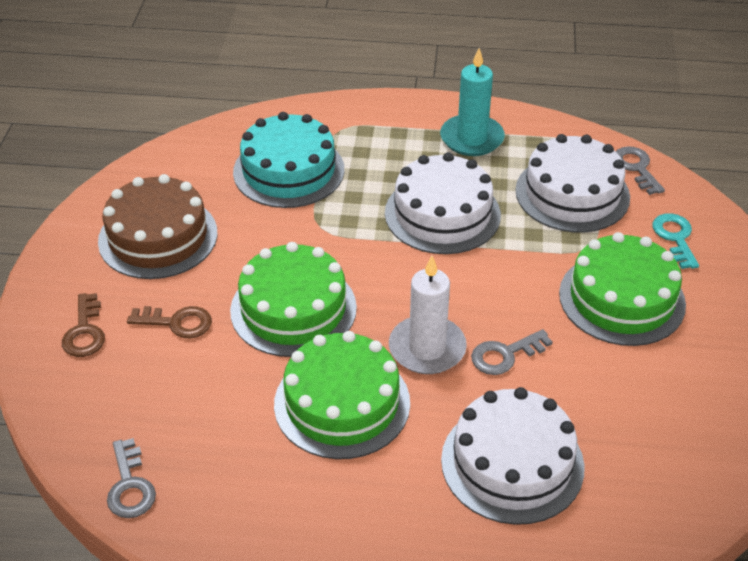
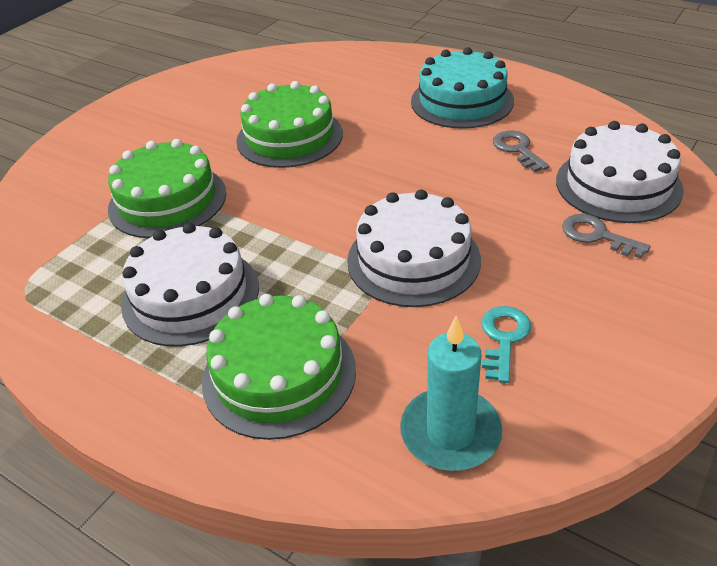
brown cake: 1 -> 0
brown key: 2 -> 0
grey key: 3 -> 2
white candle: 1 -> 0

